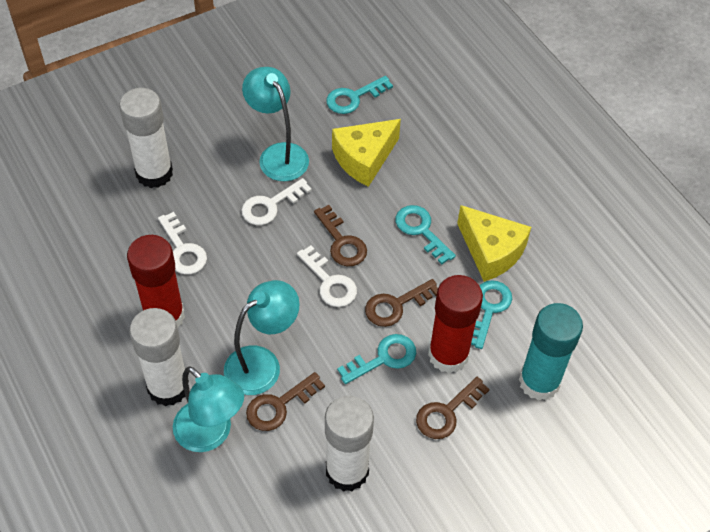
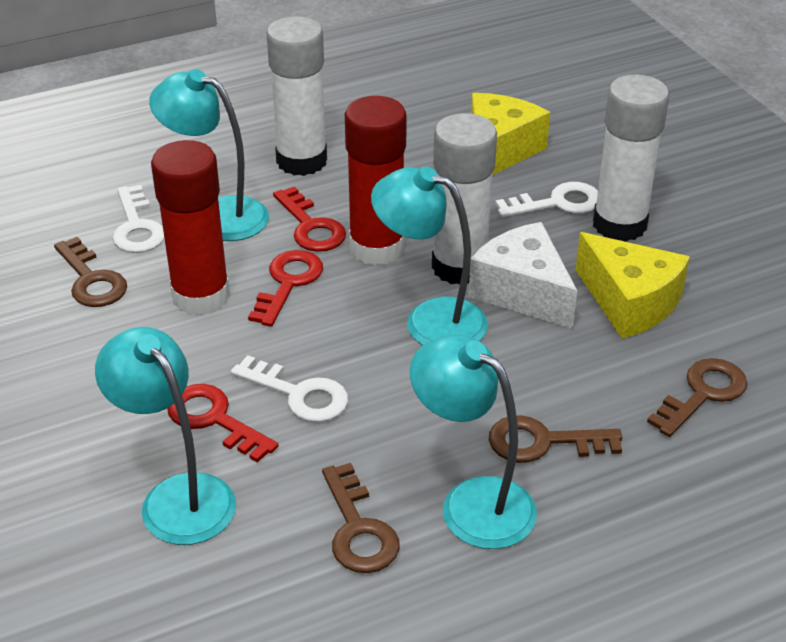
red key: 0 -> 3
turquoise glue stick: 1 -> 0
turquoise key: 4 -> 0
turquoise lamp: 3 -> 4
white cheese: 0 -> 1

